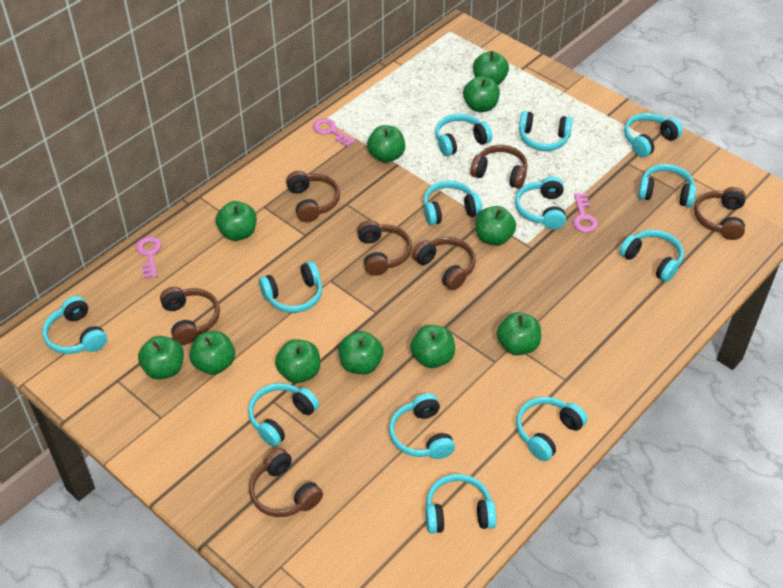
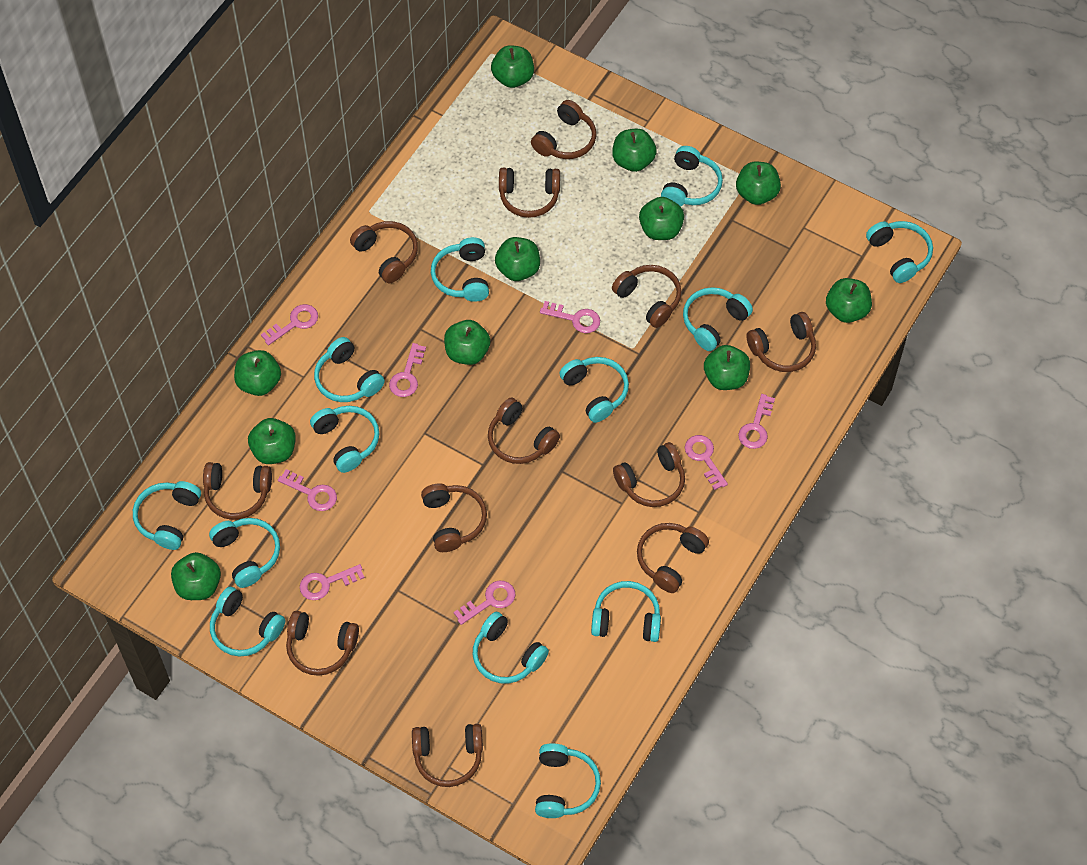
brown headphones: 7 -> 12
pink key: 3 -> 8

